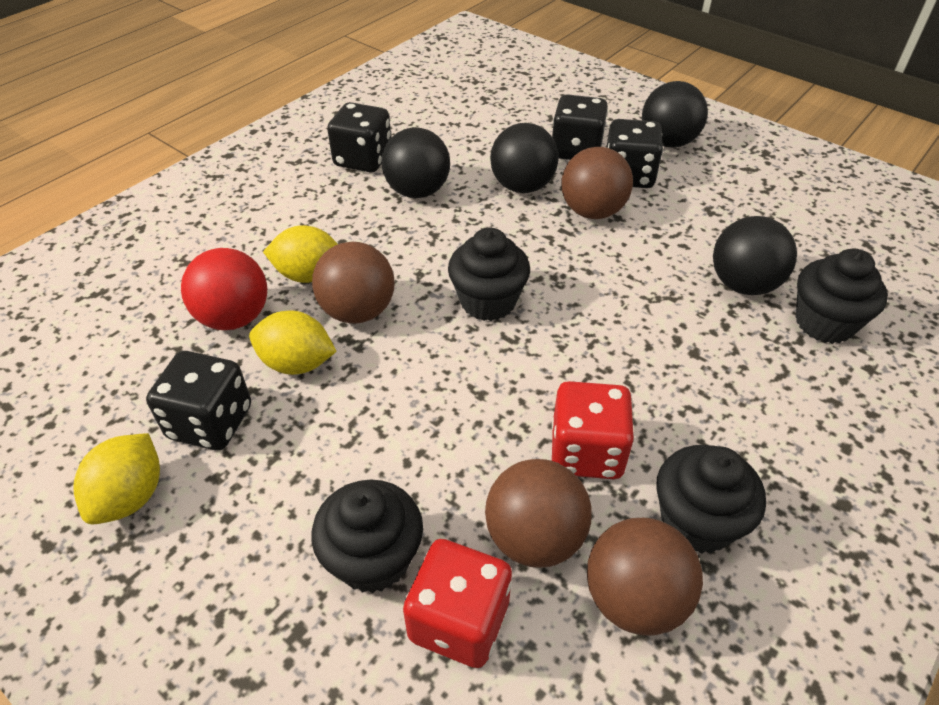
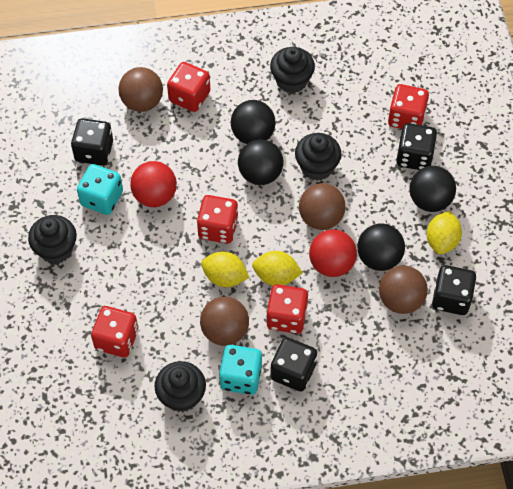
red ball: 1 -> 2
red dice: 2 -> 5
turquoise dice: 0 -> 2

